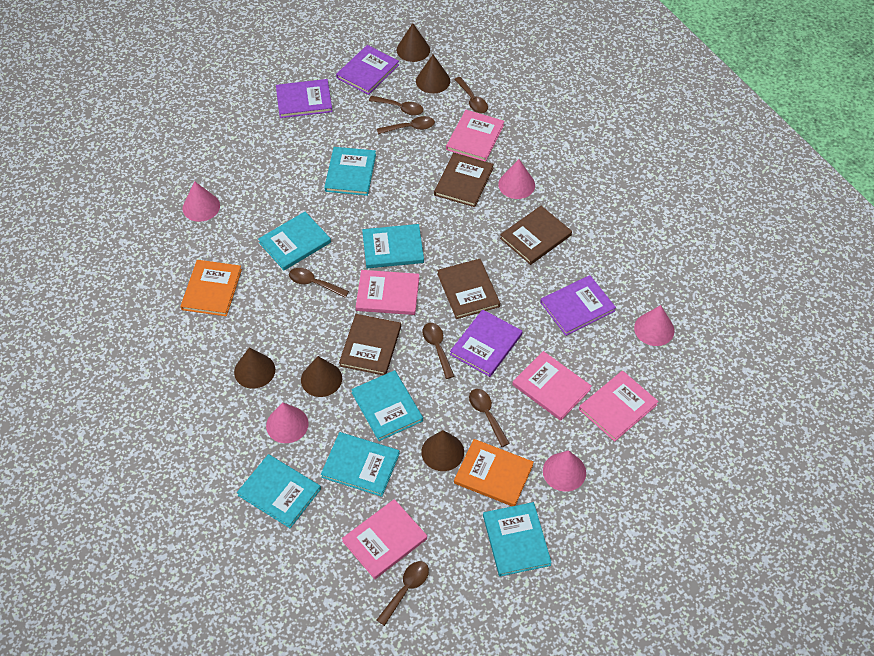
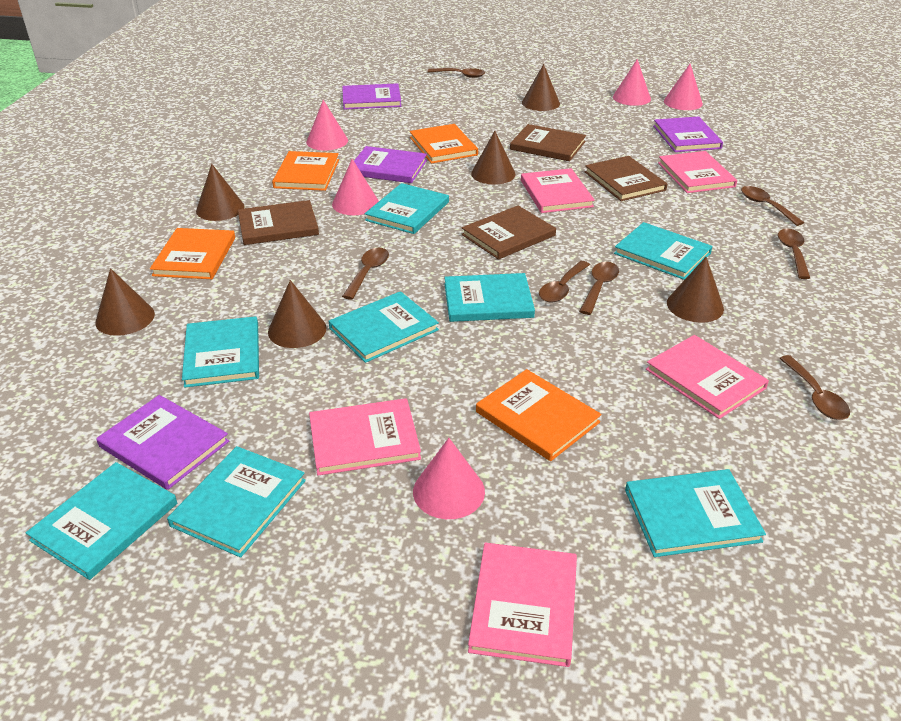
brown cone: 5 -> 6
orange book: 2 -> 4
turquoise book: 7 -> 8

